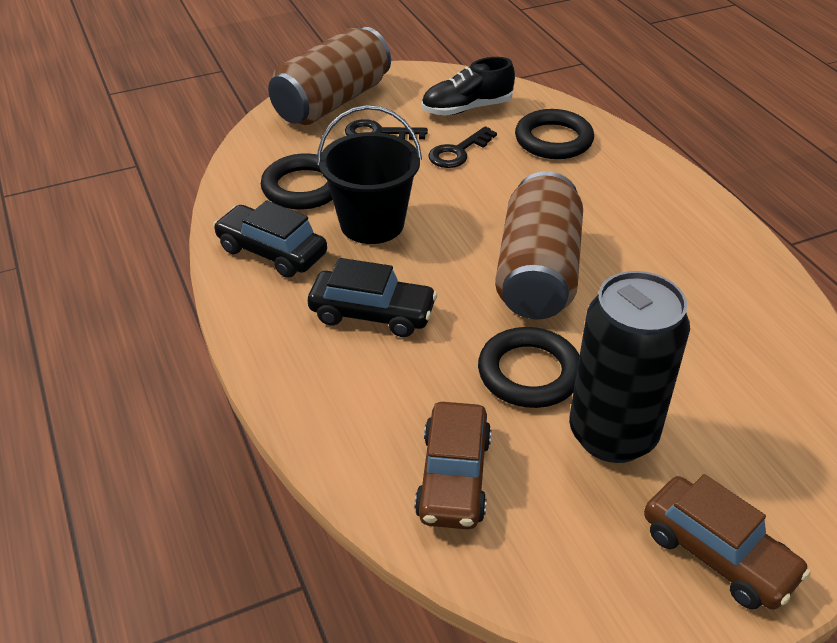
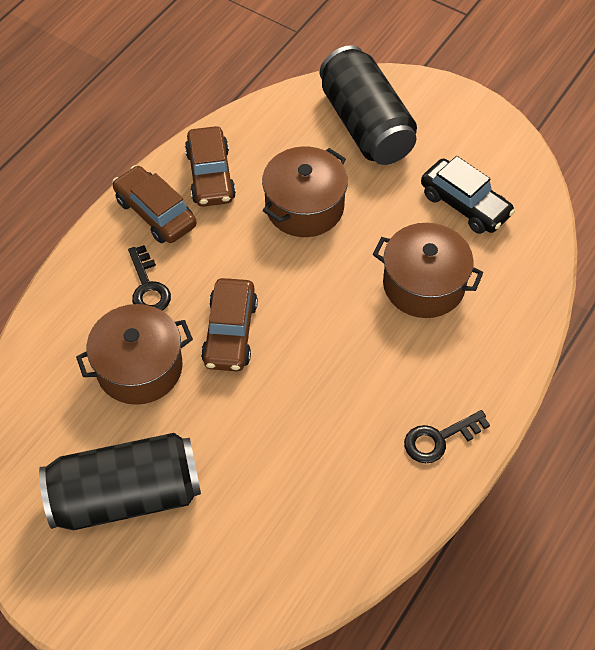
black bucket: 1 -> 0
black can: 1 -> 2
black car: 2 -> 1
black ring: 3 -> 0
black shoe: 1 -> 0
brown can: 2 -> 0
brown car: 2 -> 3
brown pot: 0 -> 3

